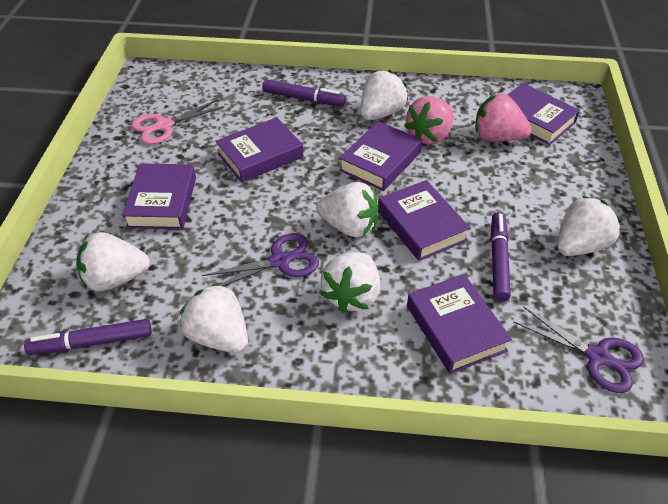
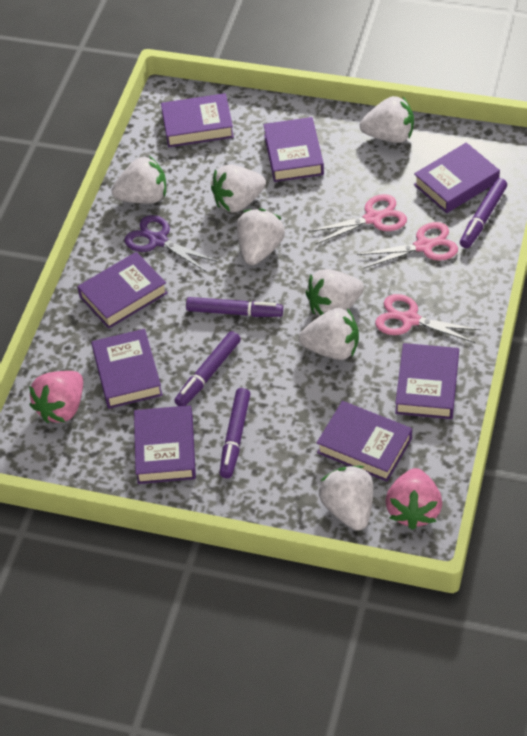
pink scissors: 1 -> 3
purple book: 6 -> 8
purple marker: 3 -> 4
purple scissors: 2 -> 1
white strawberry: 6 -> 7

